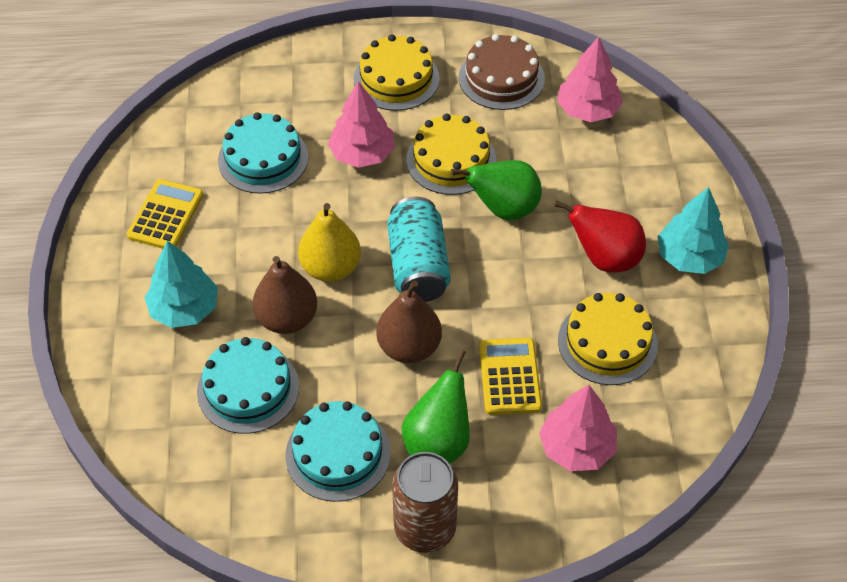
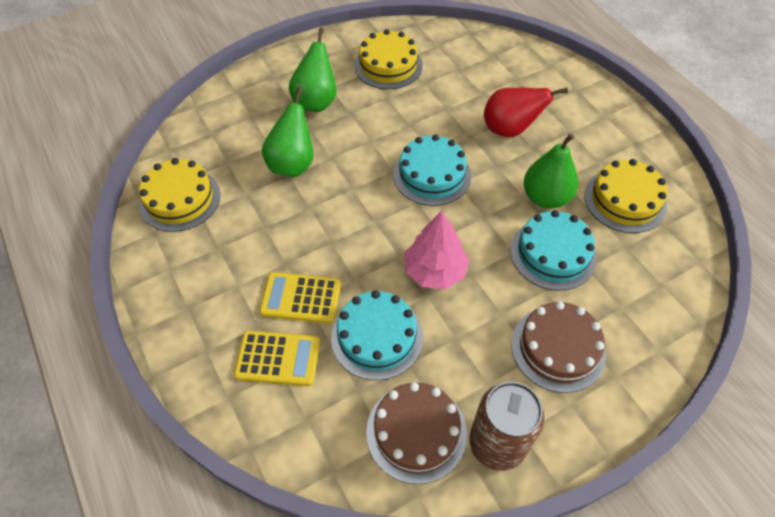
brown cake: 1 -> 2
brown pear: 2 -> 0
green pear: 2 -> 3
pink tree: 3 -> 1
turquoise can: 1 -> 0
turquoise tree: 2 -> 0
yellow pear: 1 -> 0

